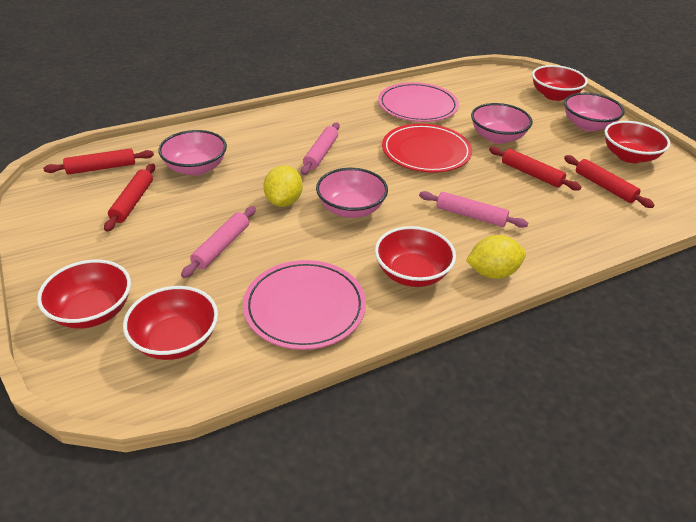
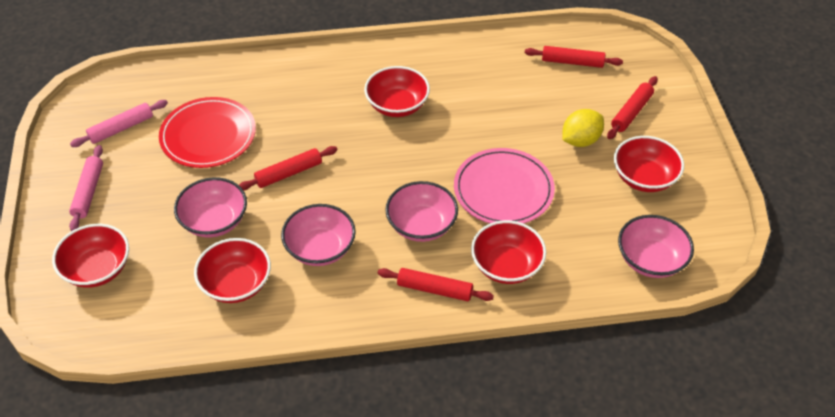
pink plate: 2 -> 1
pink rolling pin: 3 -> 2
yellow lemon: 2 -> 1

